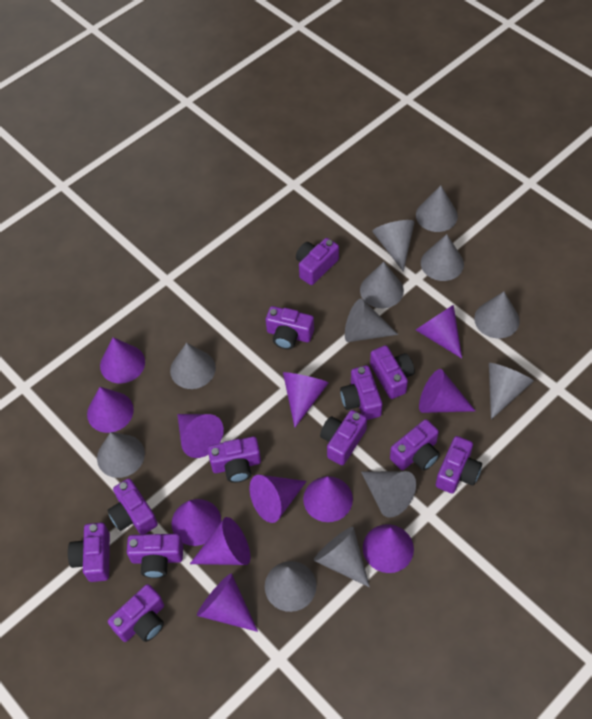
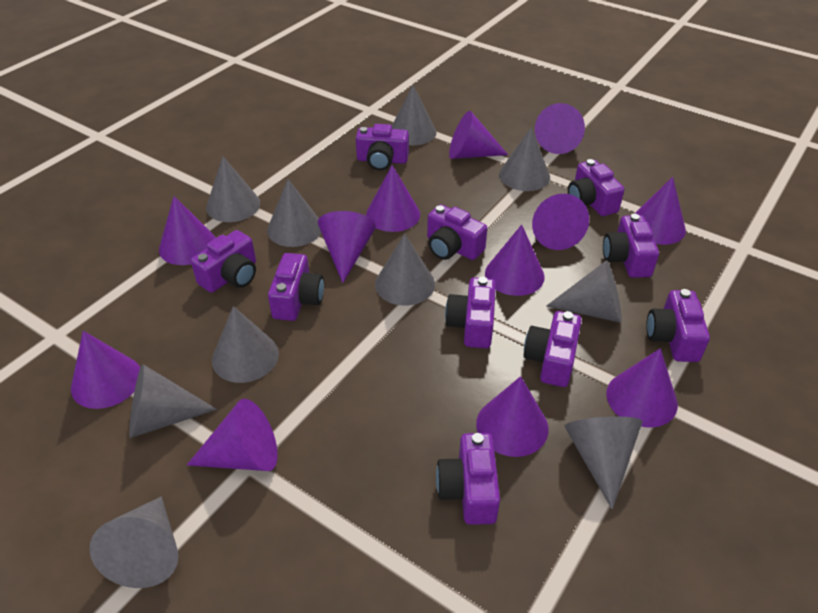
grey cone: 12 -> 10
purple camera: 12 -> 10

